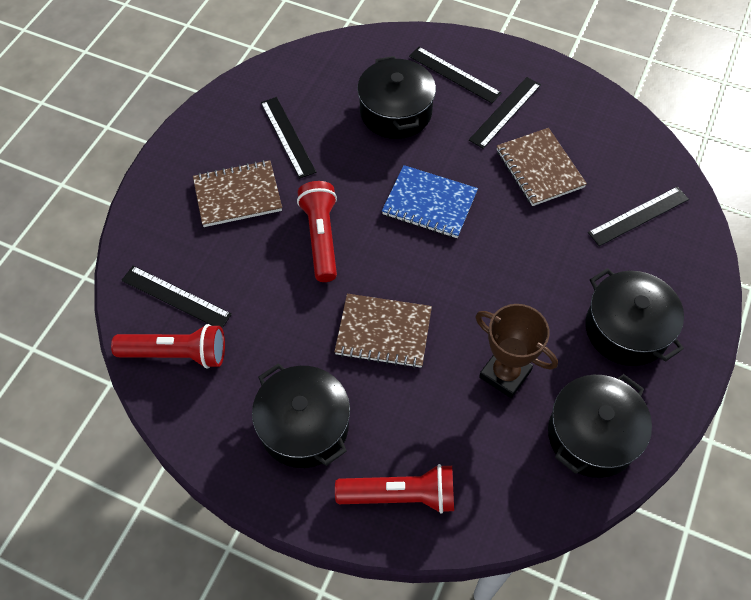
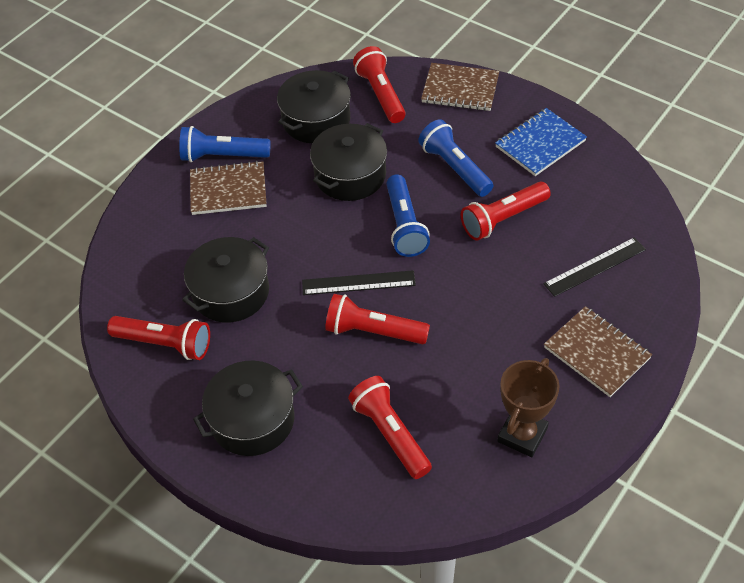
black ruler: 5 -> 2
blue flashlight: 0 -> 3
red flashlight: 3 -> 5

